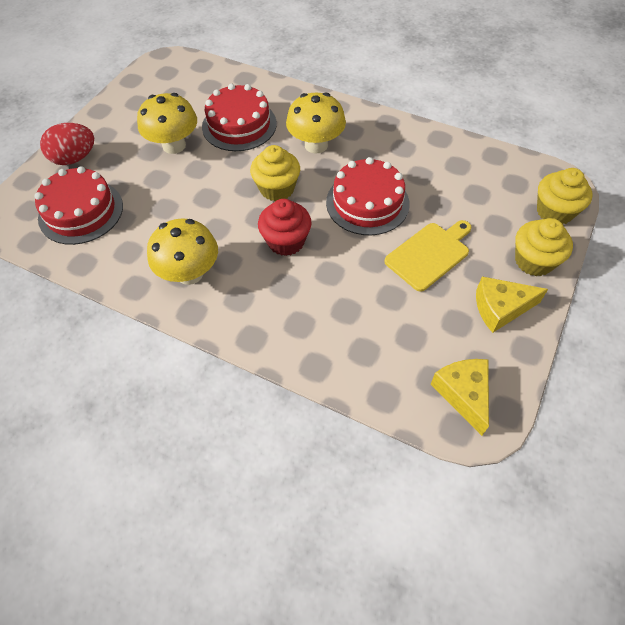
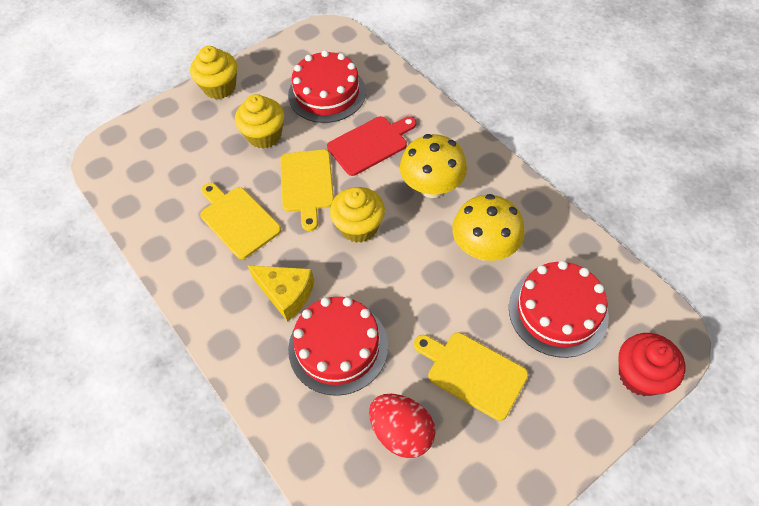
red cutting board: 0 -> 1
yellow cheese: 2 -> 1
yellow cutting board: 1 -> 3
yellow mushroom: 3 -> 2

